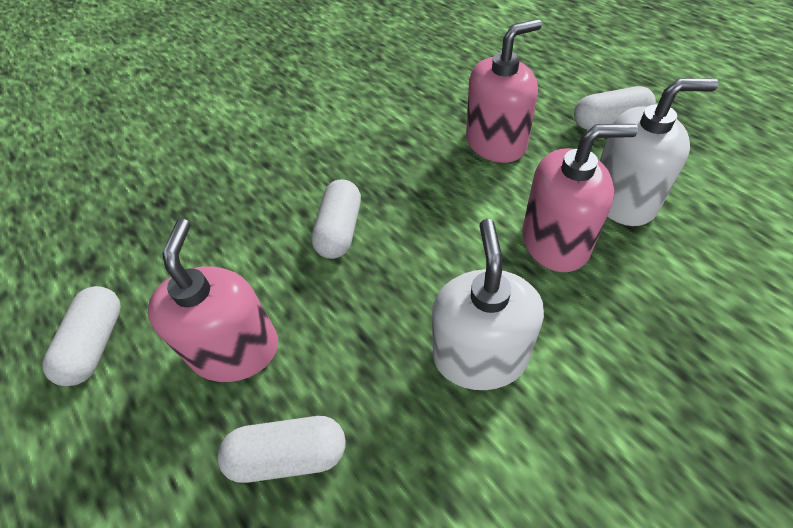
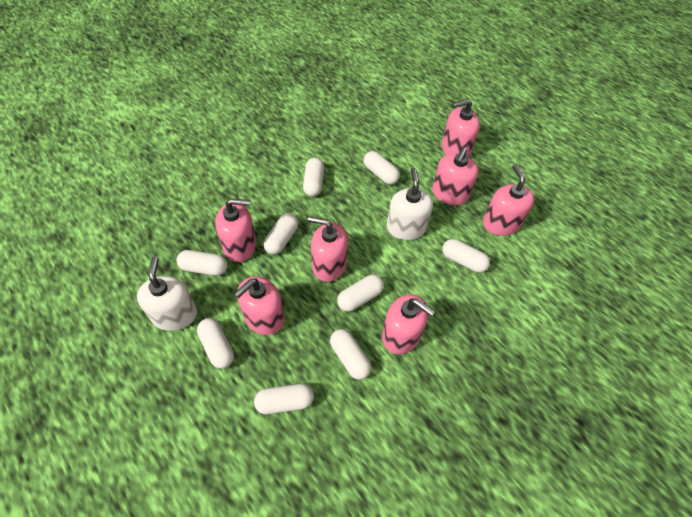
pink soap dispenser: 3 -> 7
white capsule: 4 -> 9

